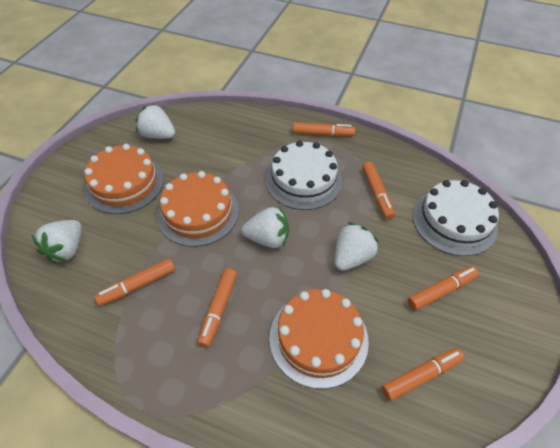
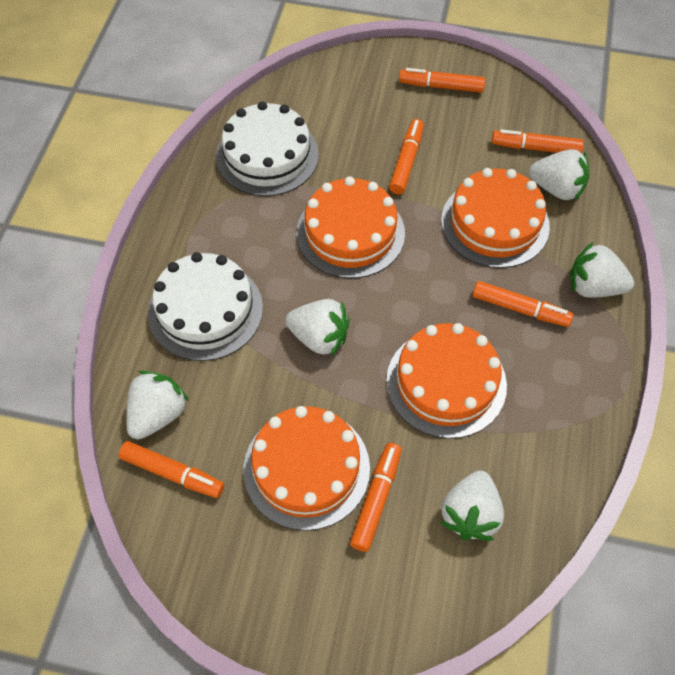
orange cake: 3 -> 4
white strawberry: 4 -> 5

